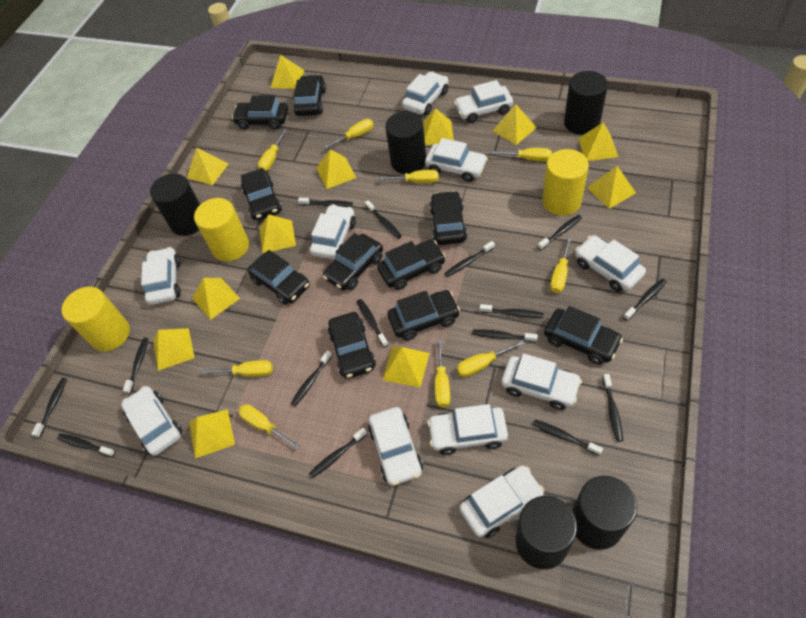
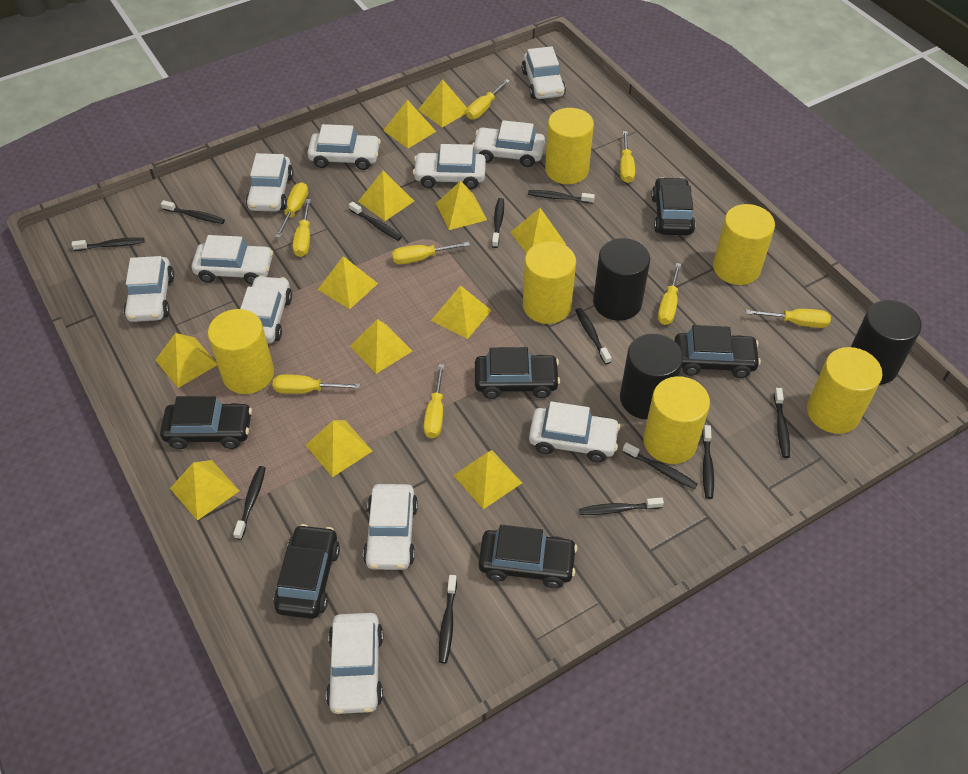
black car: 10 -> 6
black cylinder: 5 -> 3
black toothbrush: 15 -> 12
yellow cylinder: 3 -> 6

